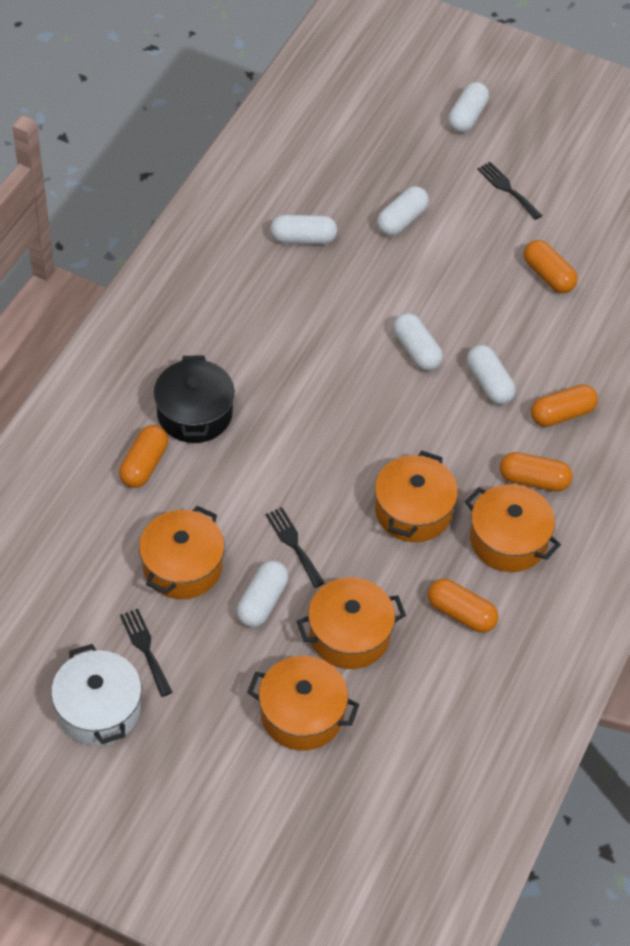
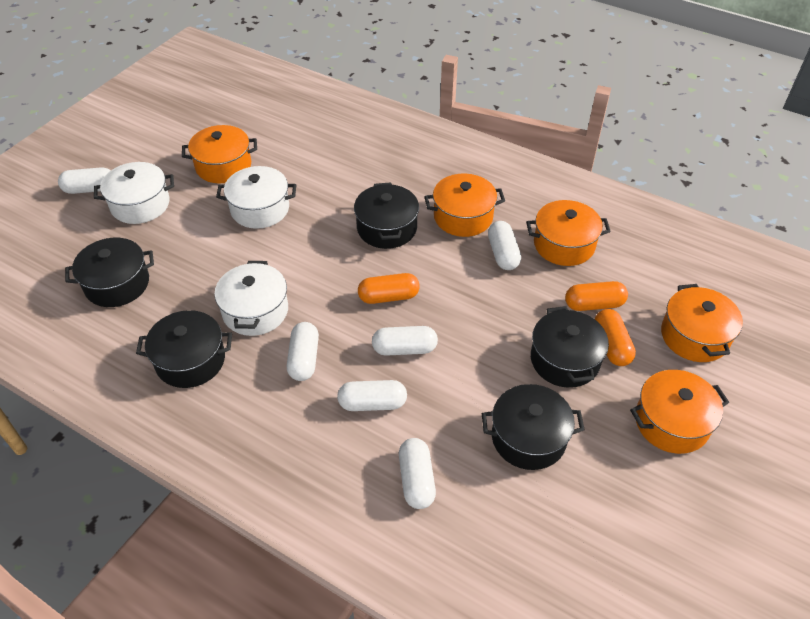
black fork: 3 -> 0
black pot: 1 -> 5
orange capsule: 5 -> 3
white pot: 1 -> 3

